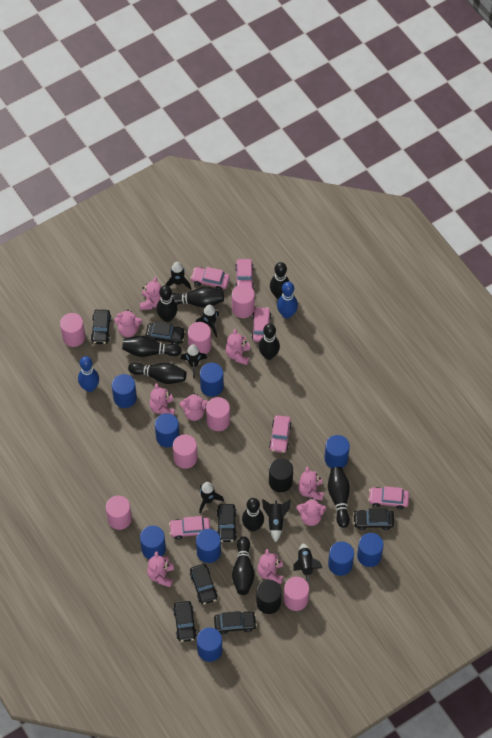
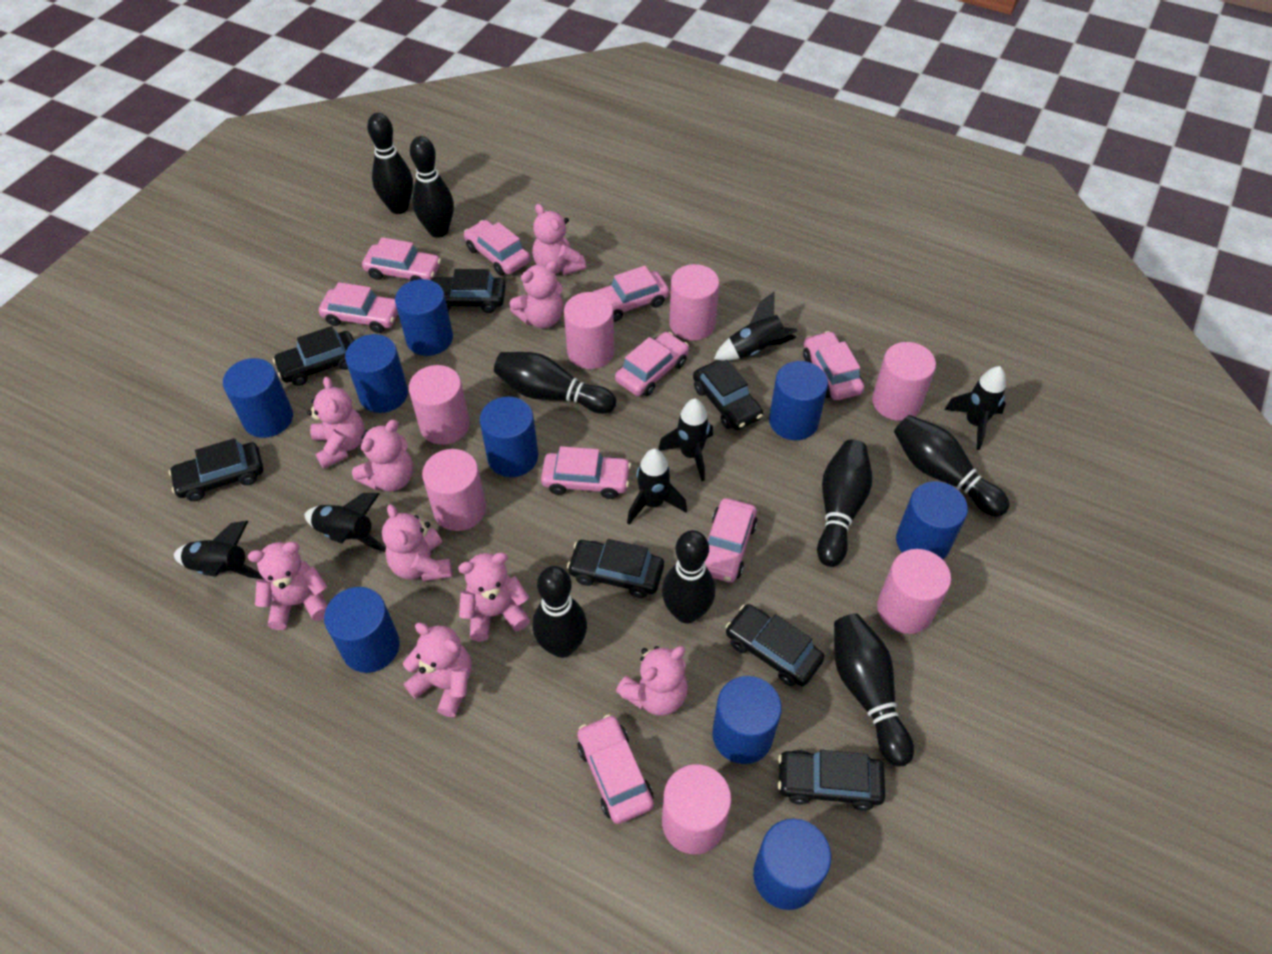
black bowling pin: 9 -> 8
black cylinder: 2 -> 0
blue bowling pin: 2 -> 0
pink car: 6 -> 9

